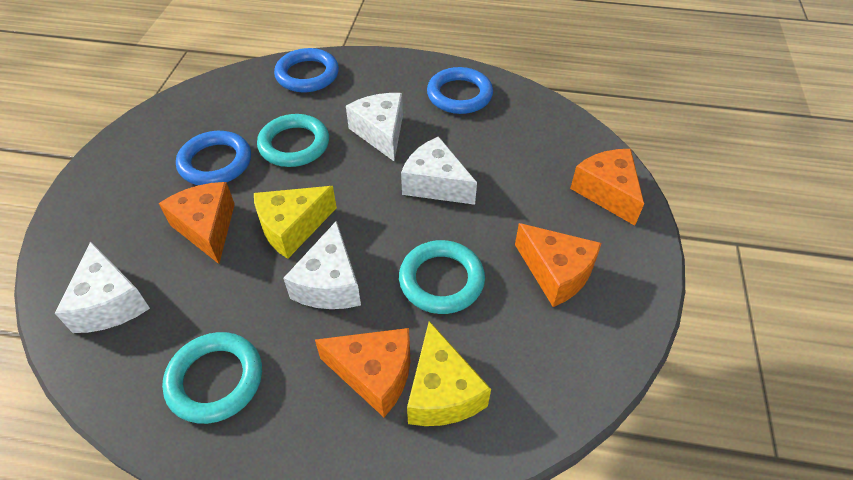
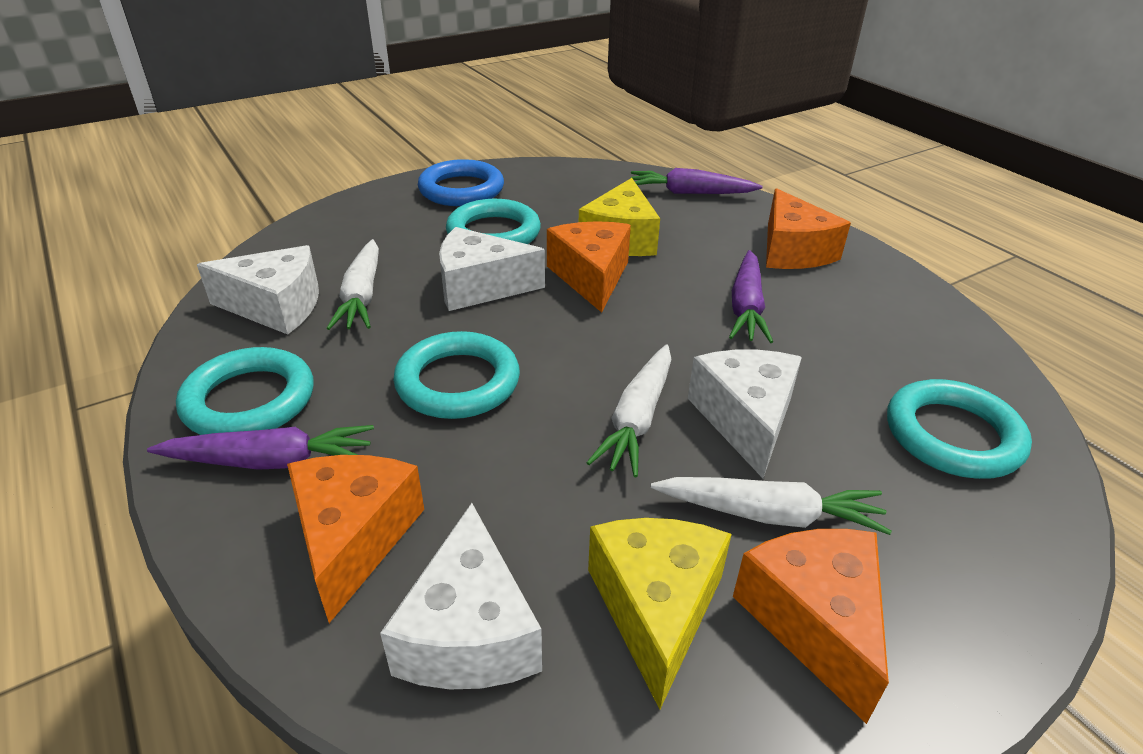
blue ring: 3 -> 1
purple carrot: 0 -> 3
turquoise ring: 3 -> 4
white carrot: 0 -> 3

